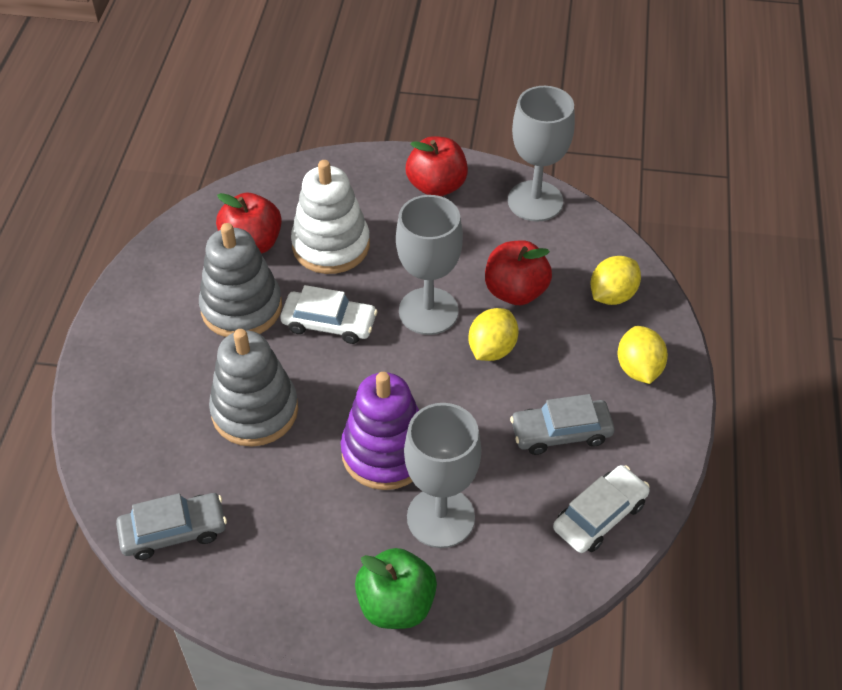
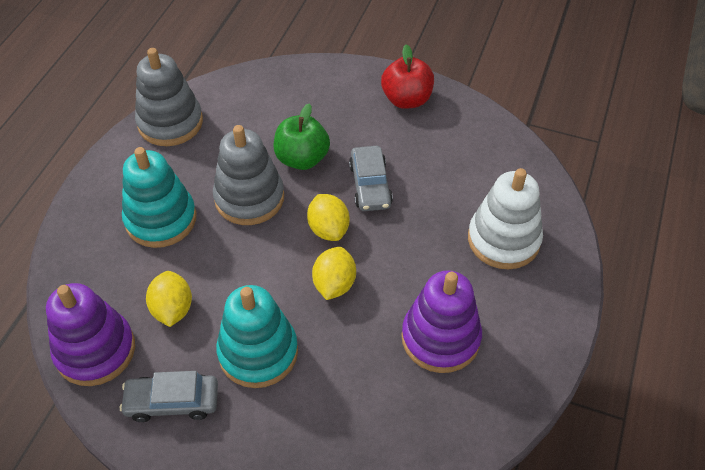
grey goblet: 3 -> 0
purple stacking toy: 1 -> 2
red apple: 3 -> 1
turquoise stacking toy: 0 -> 2
white car: 2 -> 0

